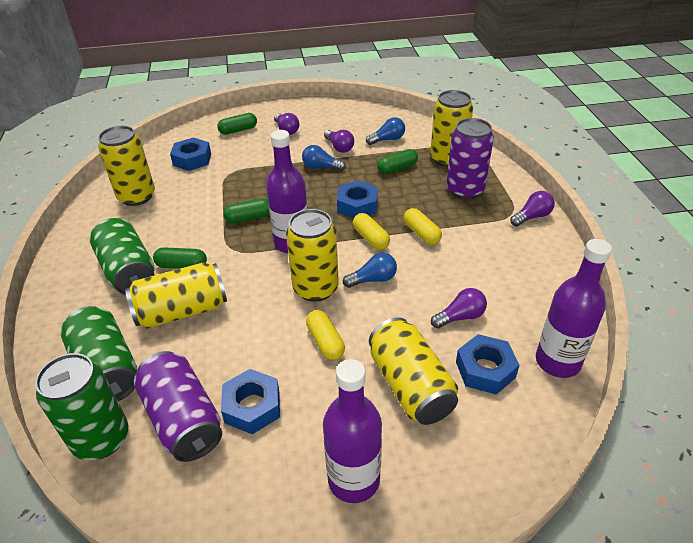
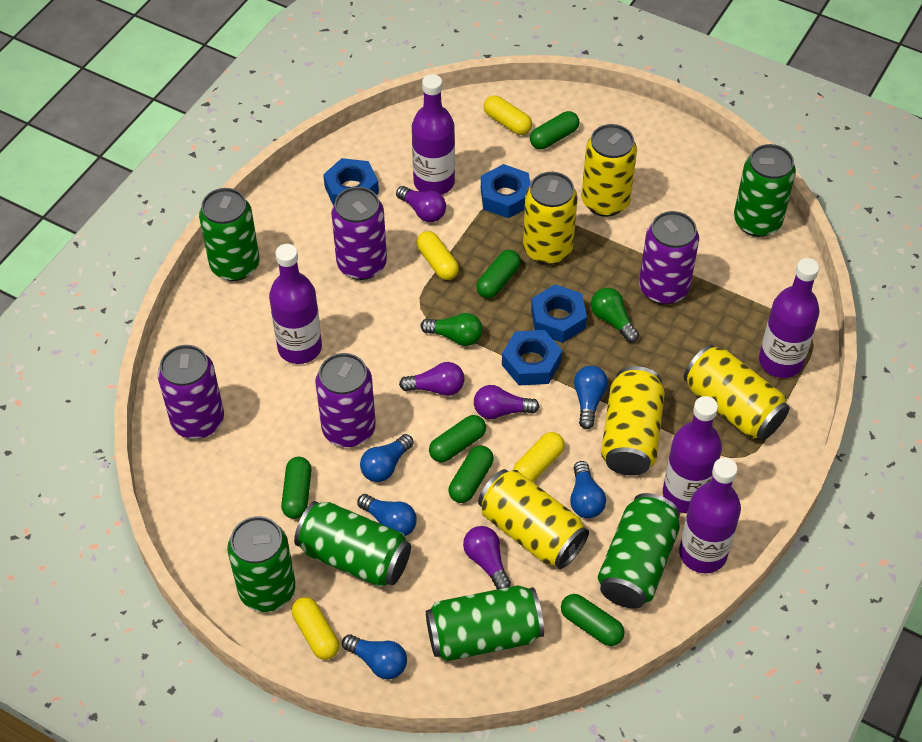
blue light bulb: 3 -> 5
green can: 3 -> 6
green capsule: 4 -> 6
green light bulb: 0 -> 2
purple bottle: 3 -> 5
purple can: 2 -> 4
yellow capsule: 3 -> 4

